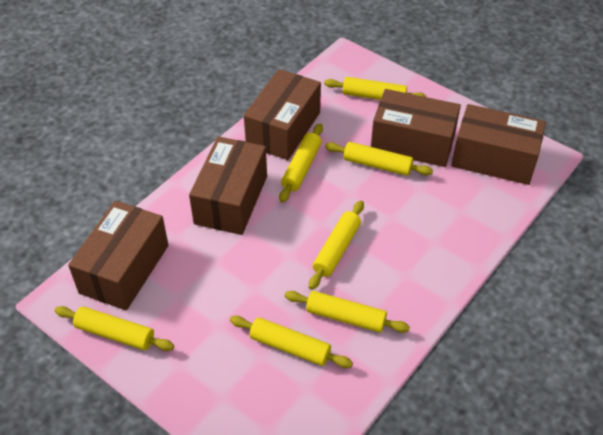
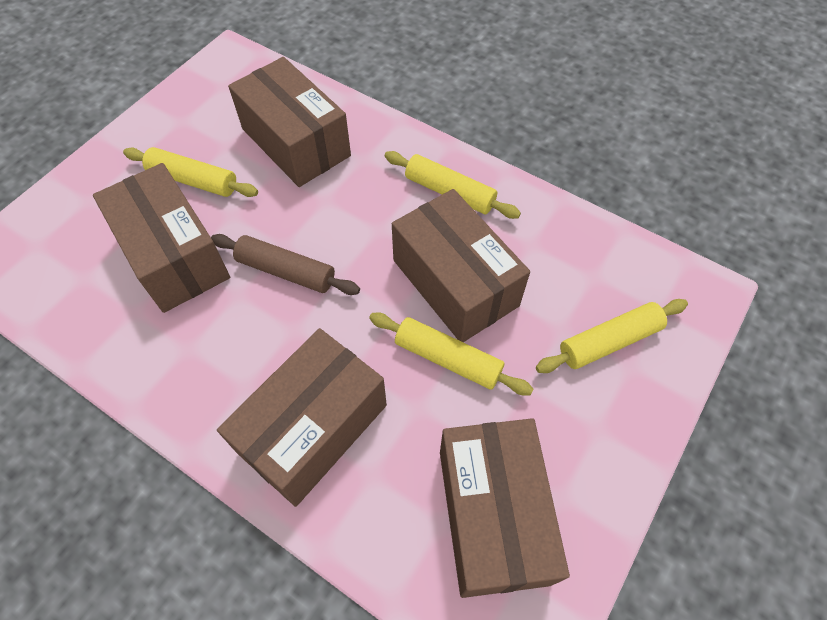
brown rolling pin: 0 -> 1
yellow rolling pin: 7 -> 4

